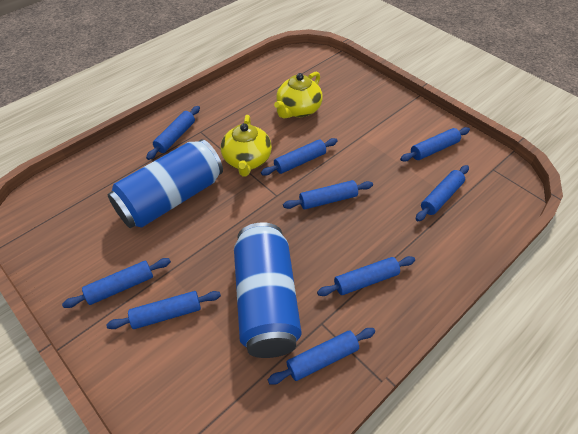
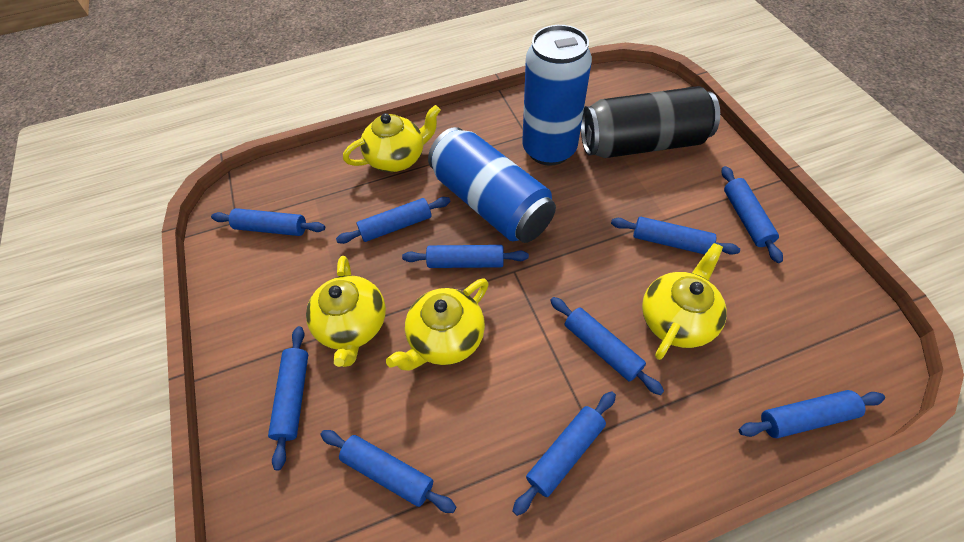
black can: 0 -> 1
blue rolling pin: 9 -> 10
yellow teapot: 2 -> 4

